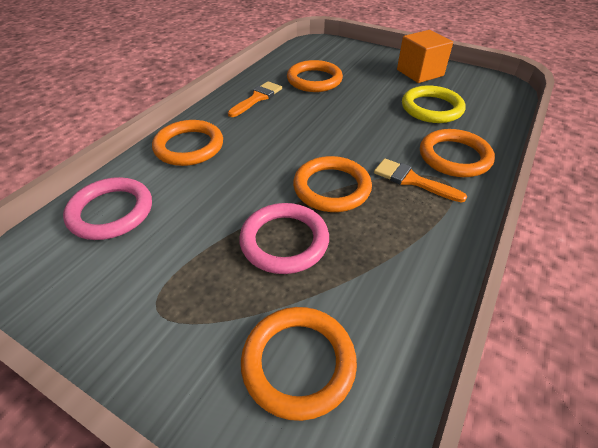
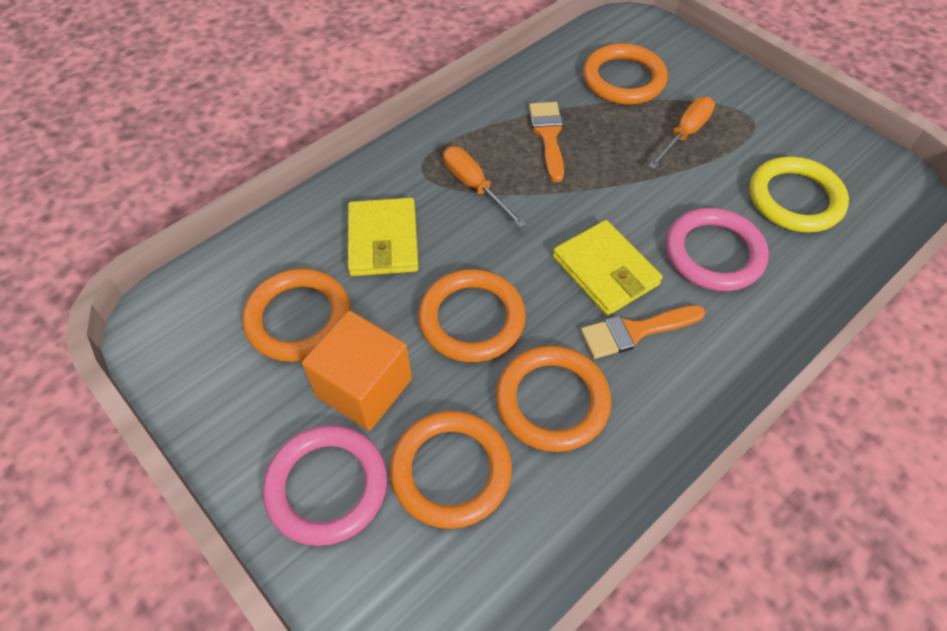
orange screwdriver: 0 -> 2
yellow wallet: 0 -> 2

